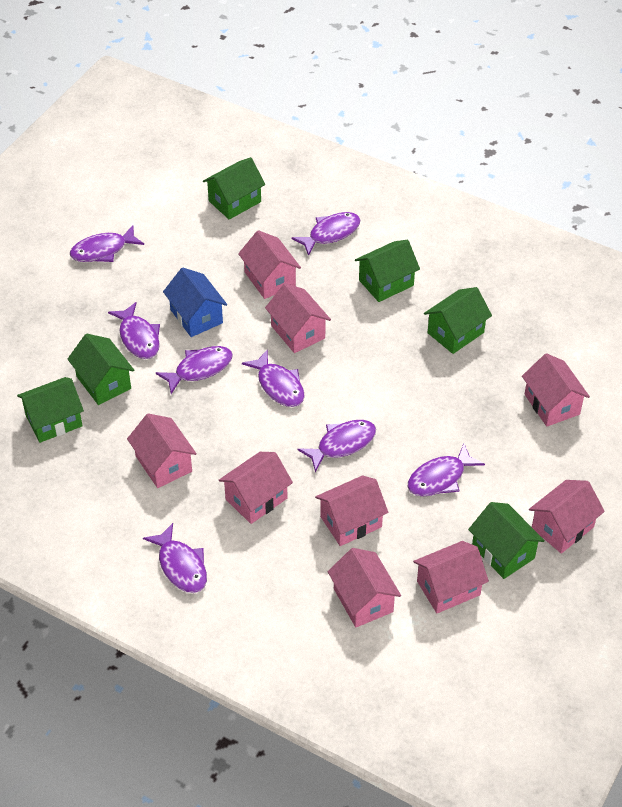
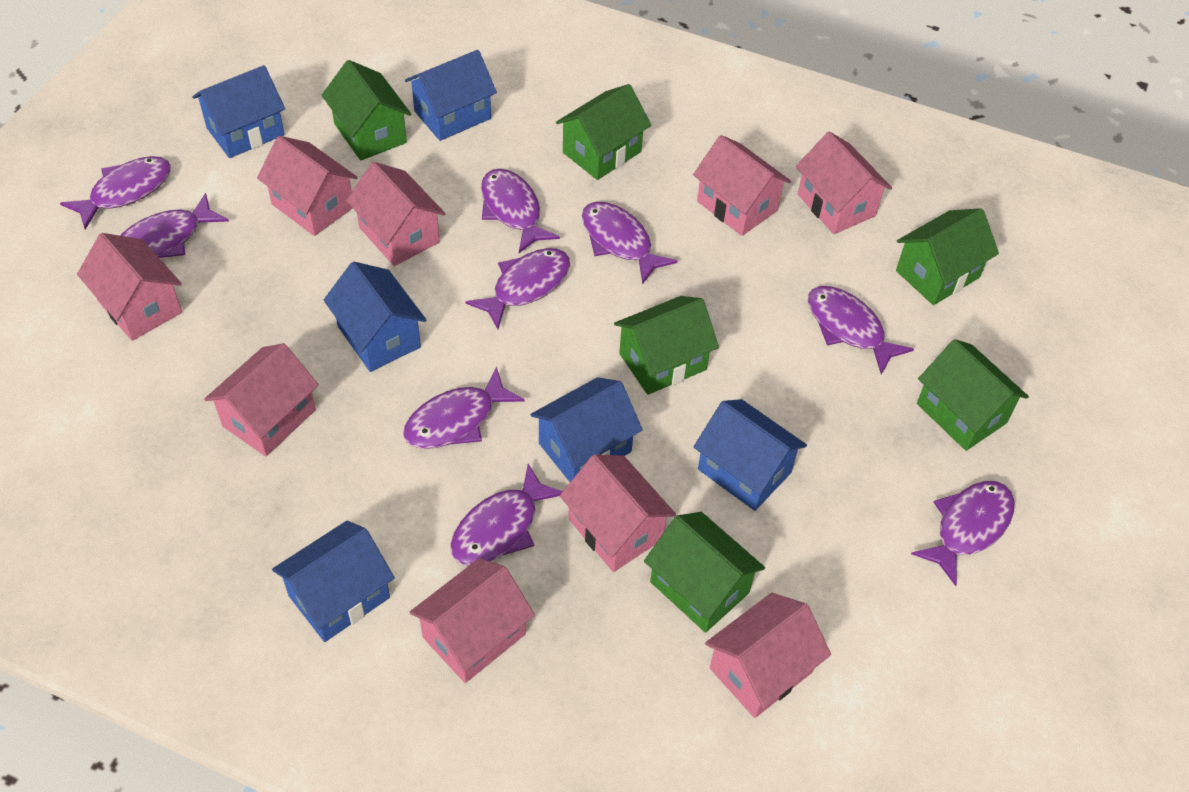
blue house: 1 -> 6
purple fish: 8 -> 9

